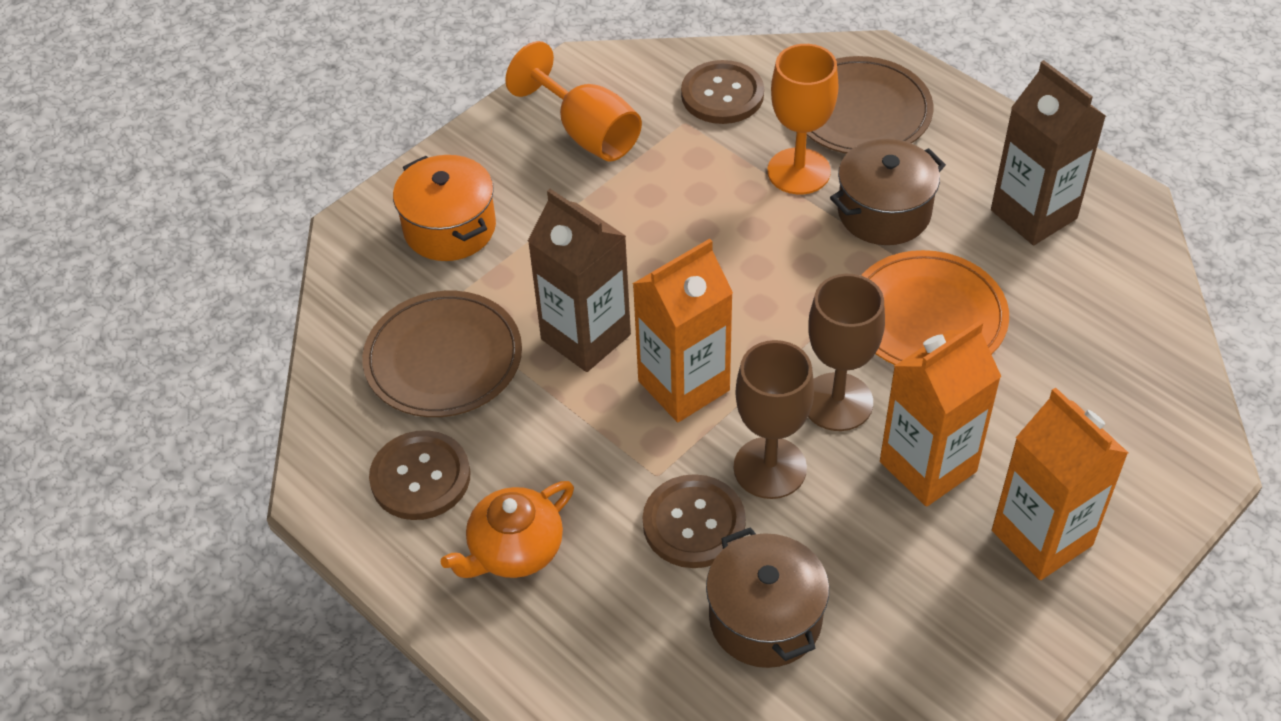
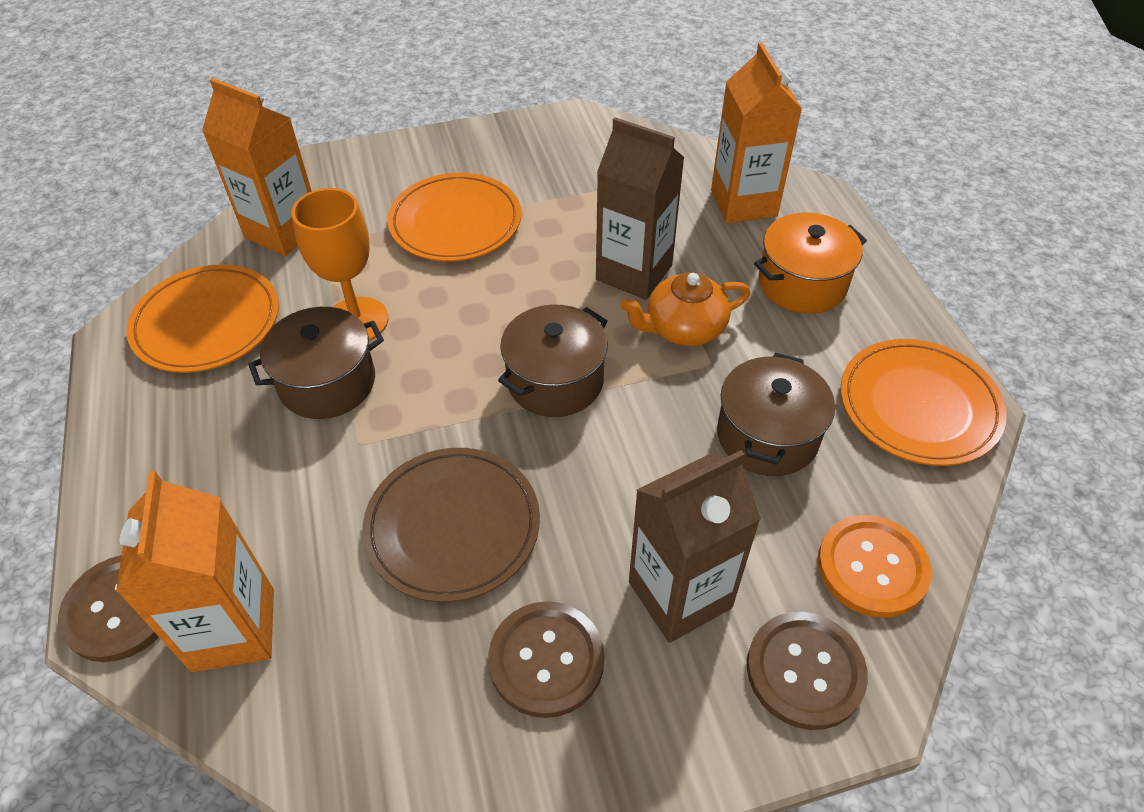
brown goblet: 2 -> 0
brown plate: 2 -> 1
brown pot: 2 -> 3
orange button: 0 -> 1
orange goblet: 2 -> 1
orange plate: 1 -> 3

